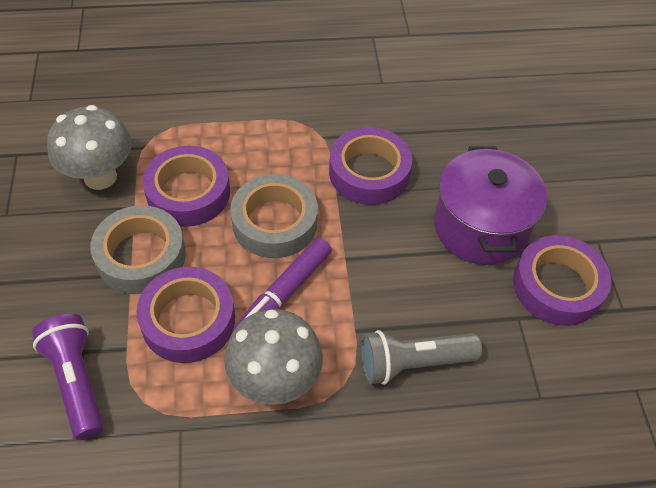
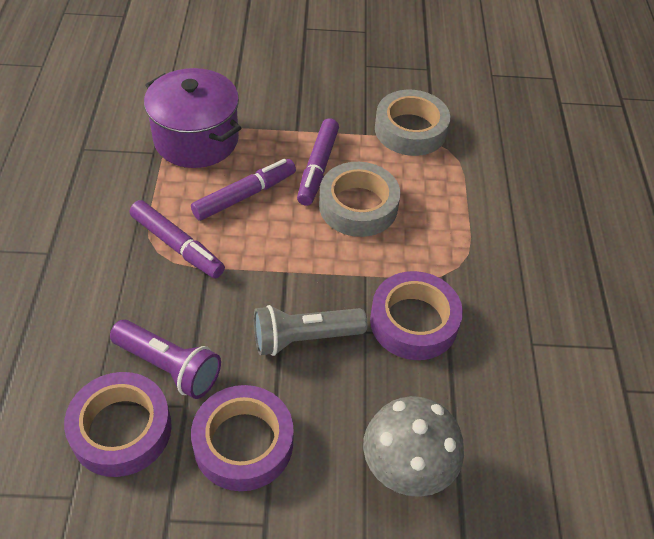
grey mushroom: 2 -> 1
purple marker: 1 -> 3
purple tape: 4 -> 3

